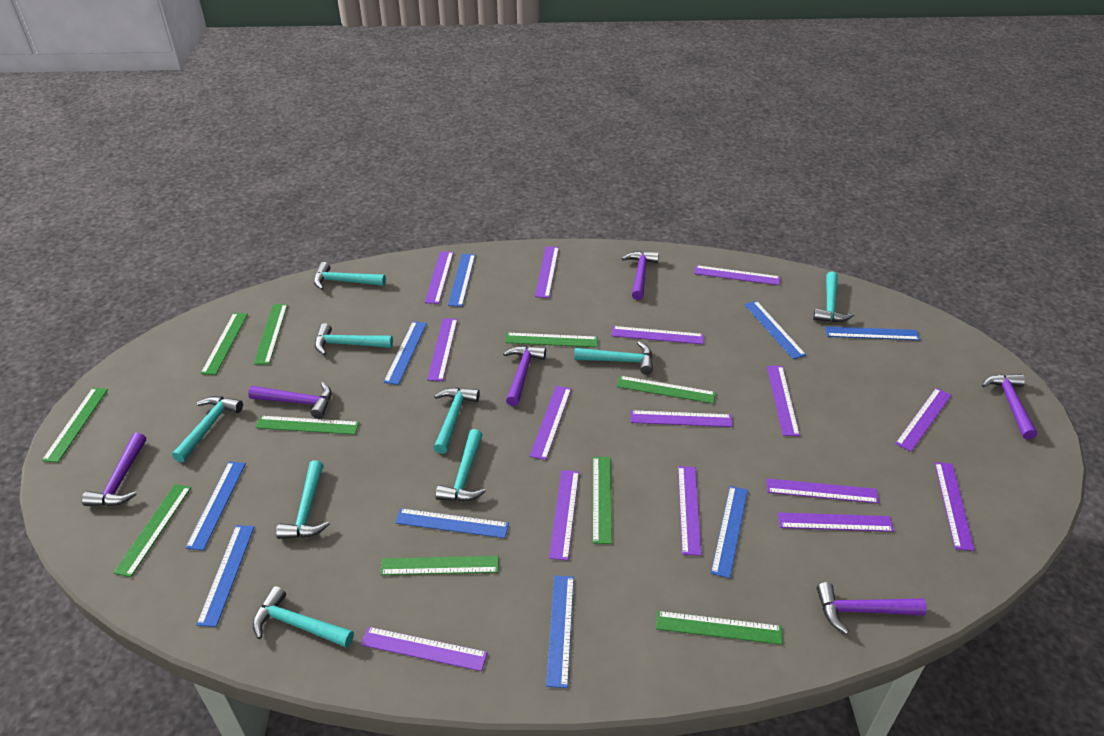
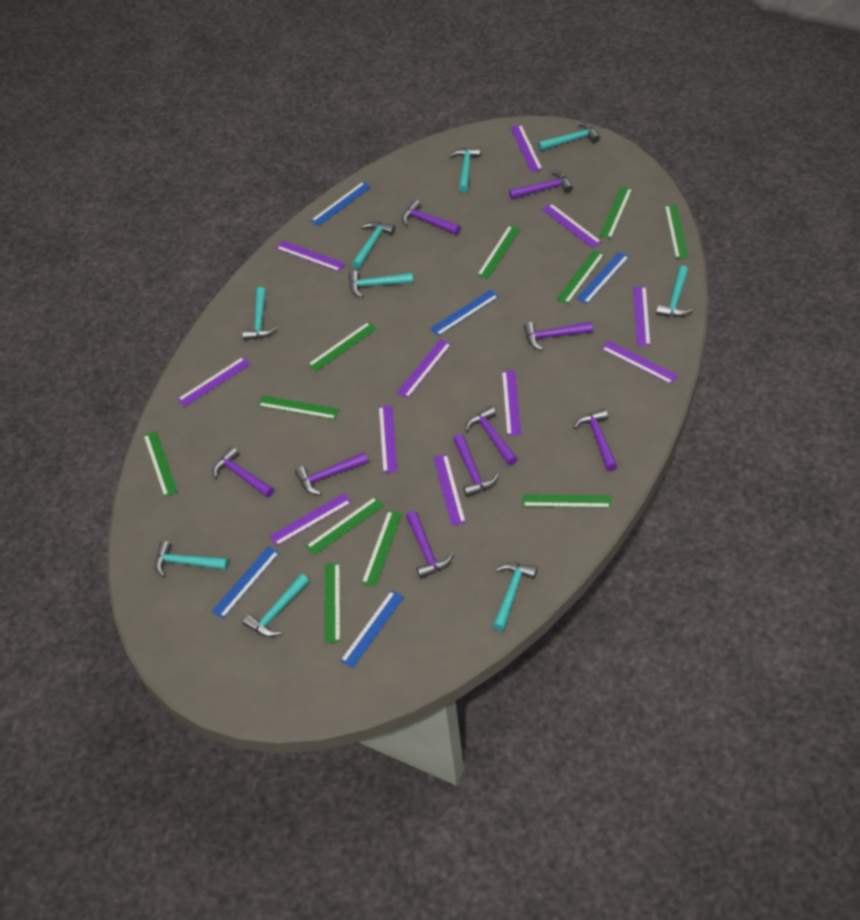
blue ruler: 9 -> 5
green ruler: 10 -> 11
purple hammer: 6 -> 9
purple ruler: 15 -> 11

